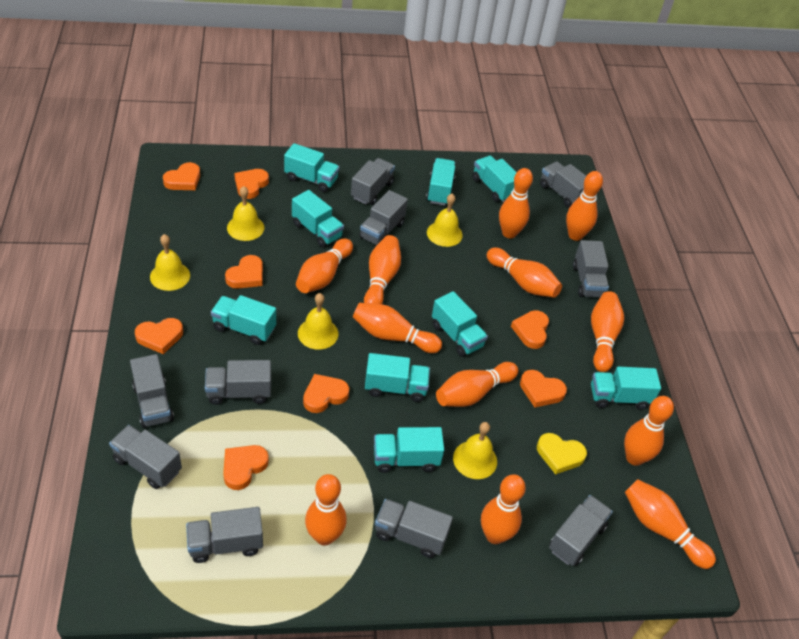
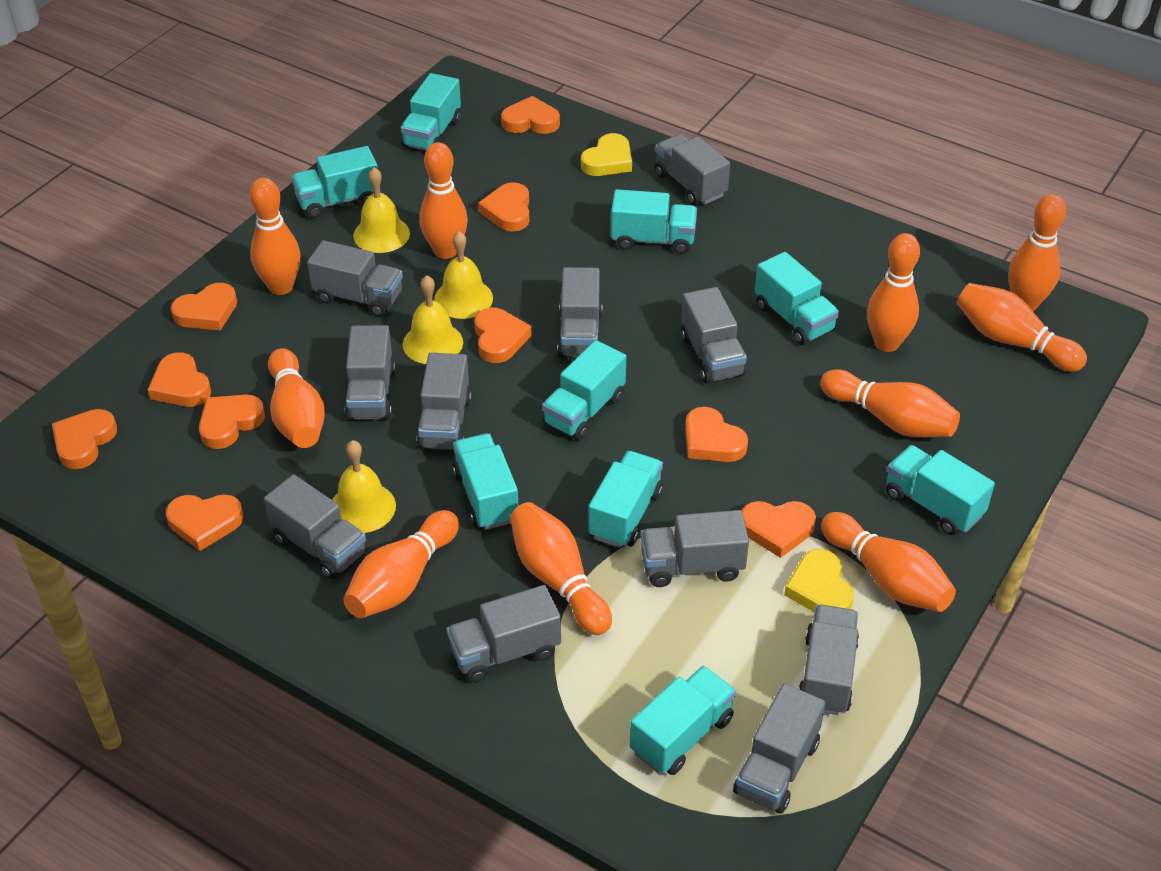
grey truck: 10 -> 11
orange bowling pin: 12 -> 10
orange heart: 8 -> 10
yellow bell: 5 -> 4
yellow heart: 1 -> 2

